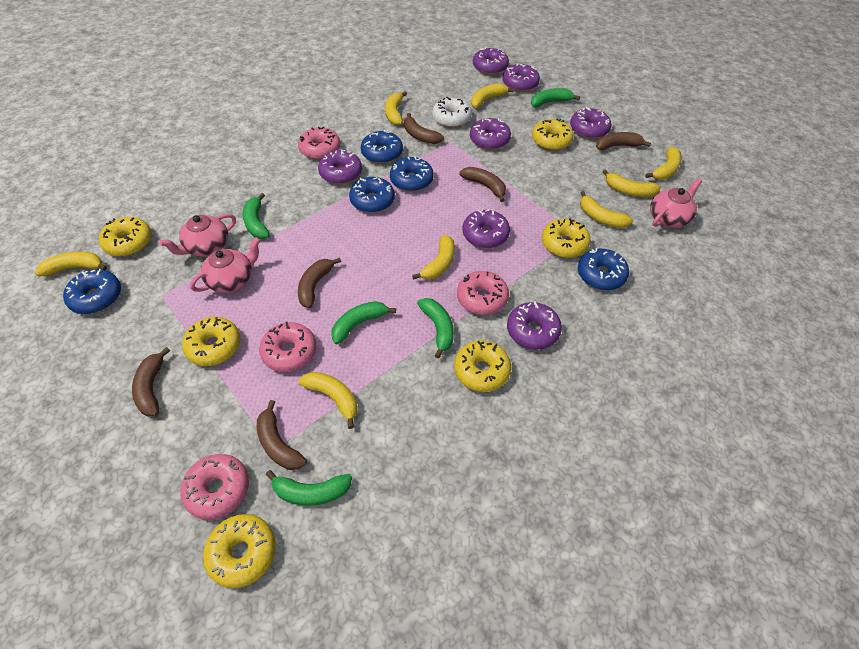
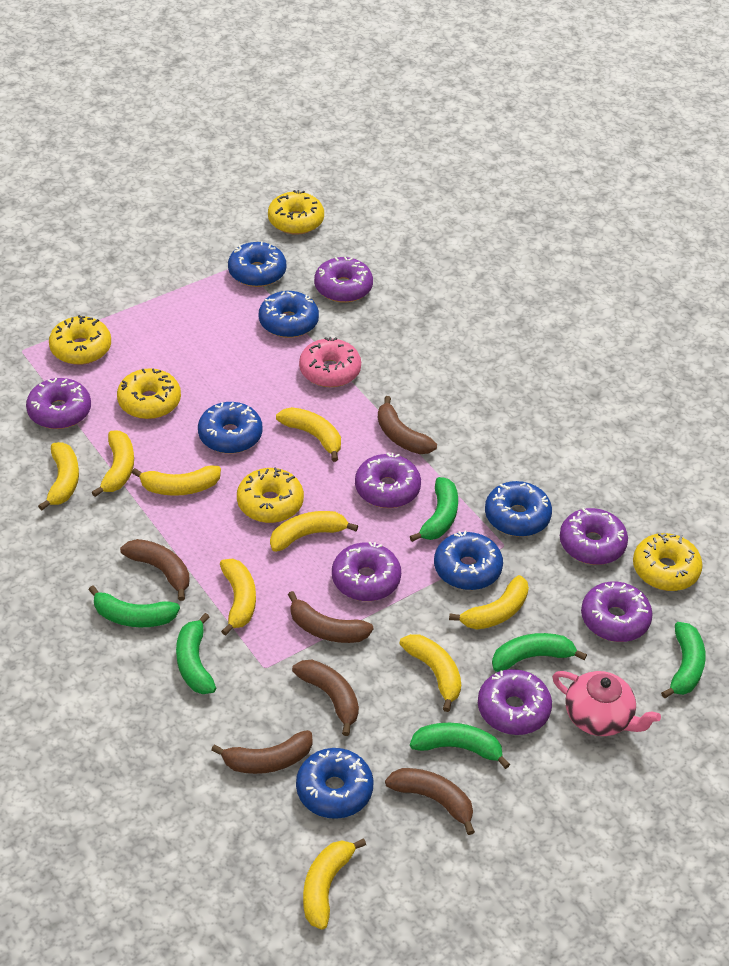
blue donut: 5 -> 6
green banana: 5 -> 6
pink donut: 4 -> 1
pink teapot: 3 -> 1
white donut: 1 -> 0
yellow banana: 8 -> 9
yellow donut: 6 -> 5

